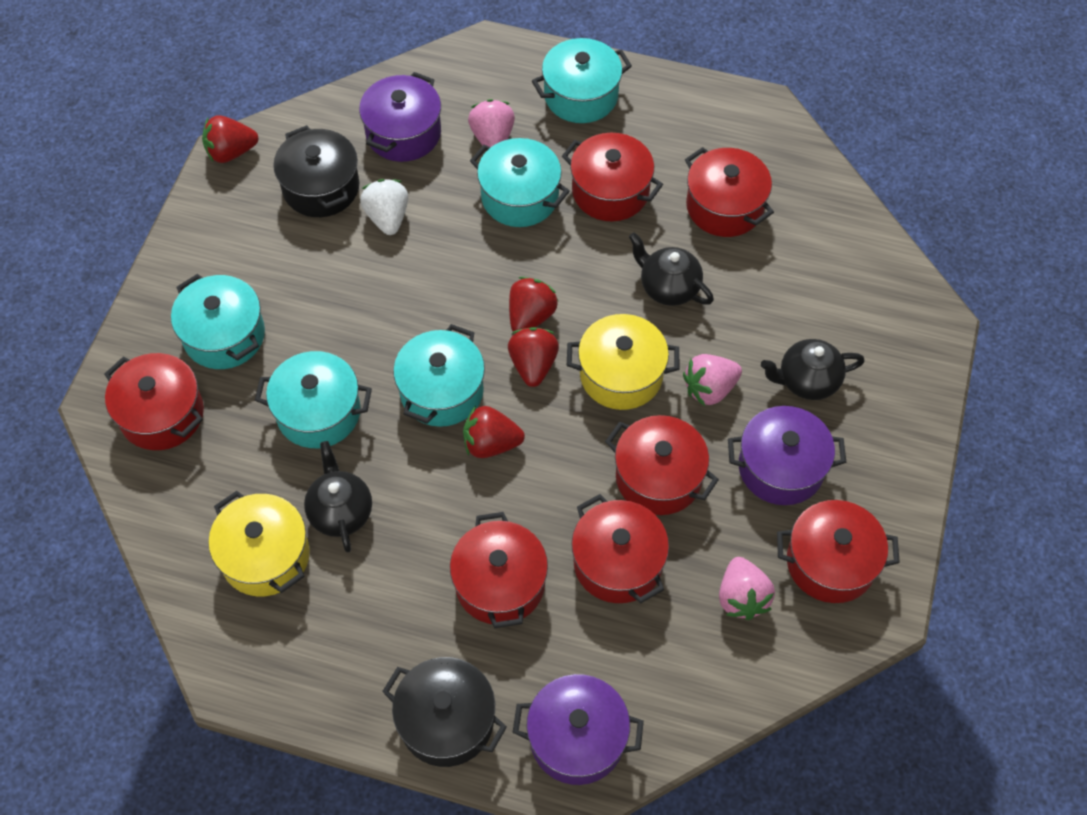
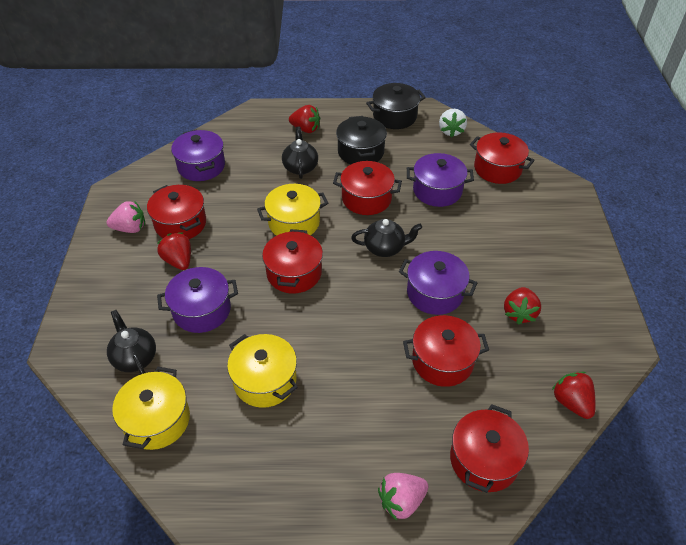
pink strawberry: 3 -> 2
purple pot: 3 -> 4
red pot: 7 -> 6
turquoise pot: 5 -> 0
yellow pot: 2 -> 3

